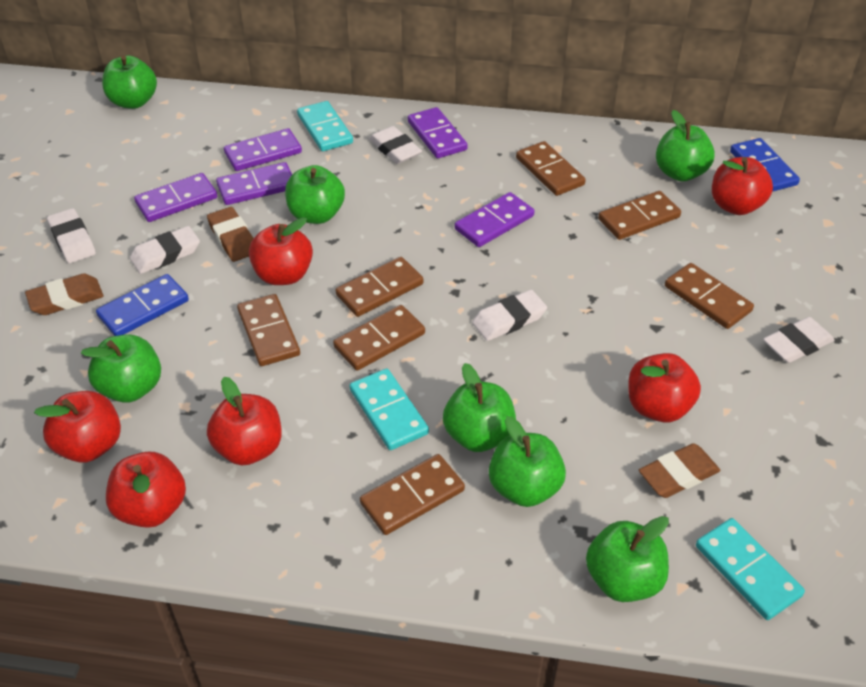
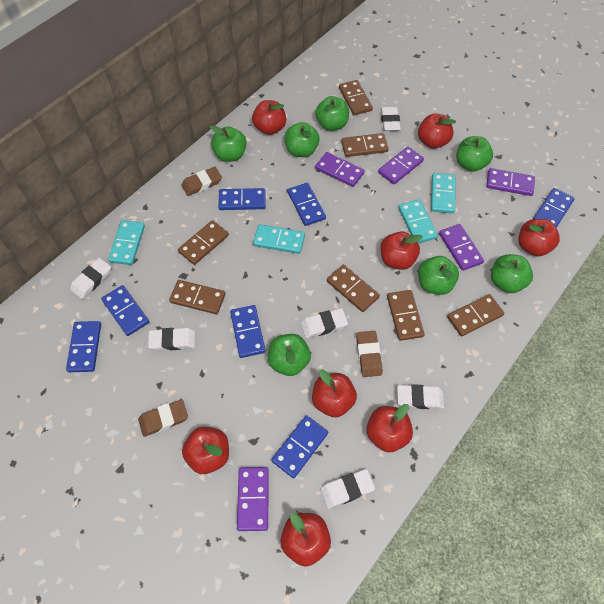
blue domino: 2 -> 7
red apple: 6 -> 8
turquoise domino: 3 -> 4
white eraser: 5 -> 6

